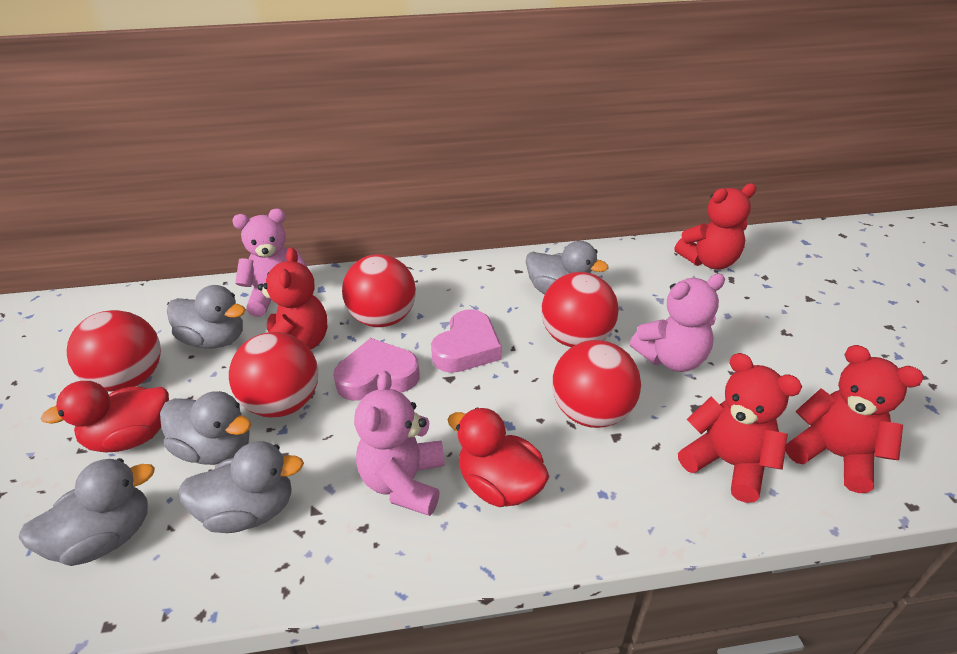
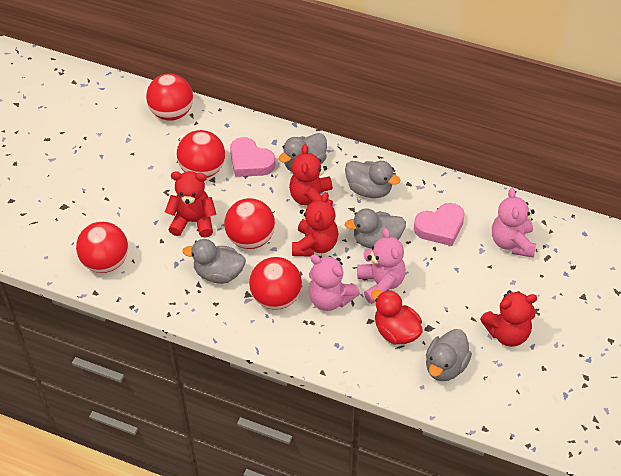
red duck: 2 -> 1

